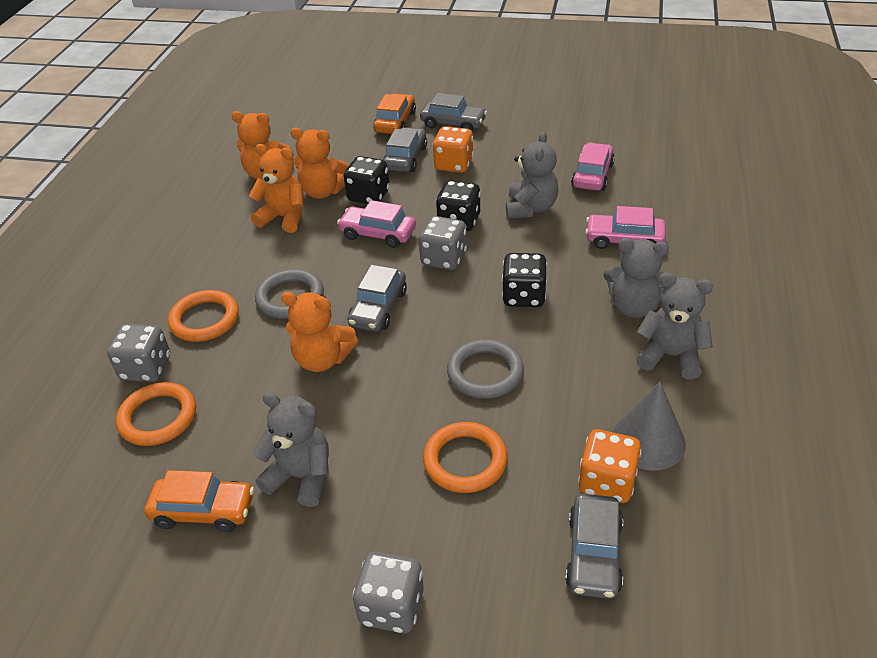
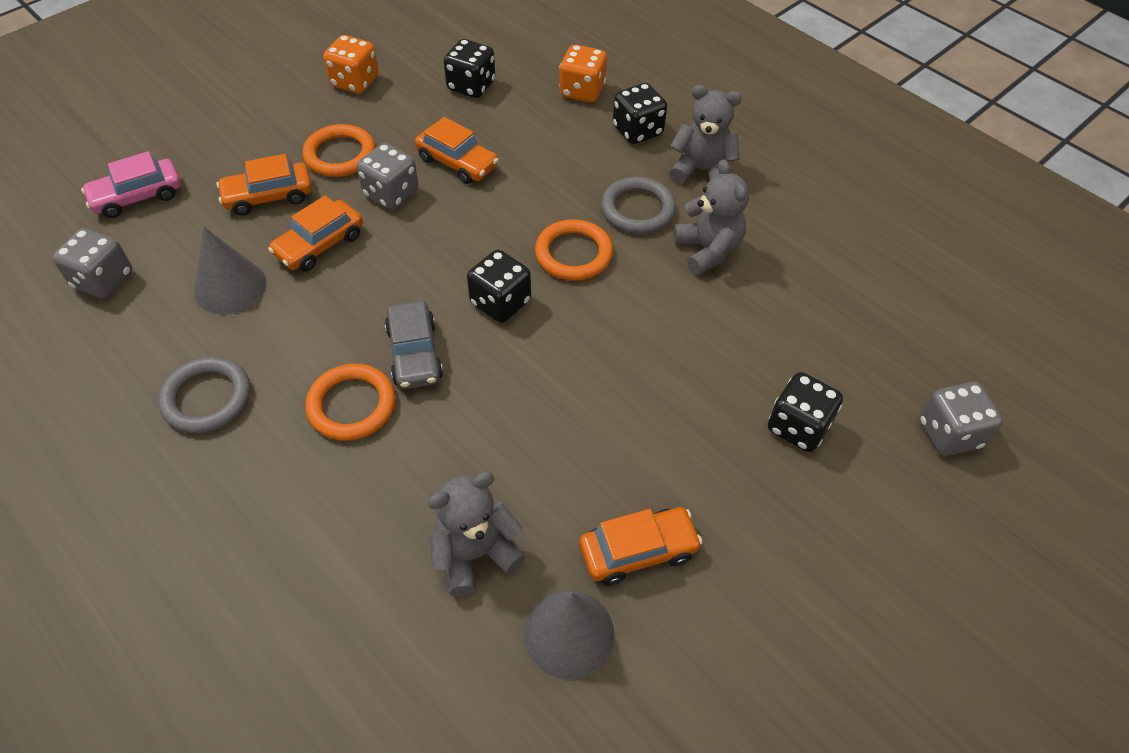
black dice: 3 -> 4
grey car: 4 -> 1
grey cone: 1 -> 2
grey teddy bear: 4 -> 3
orange car: 2 -> 4
orange teddy bear: 4 -> 0
pink car: 3 -> 1

